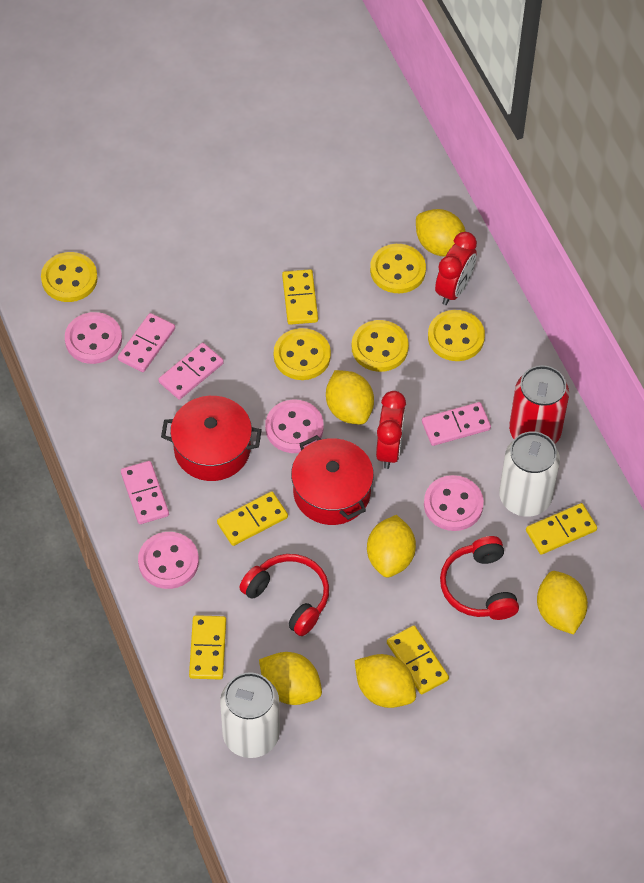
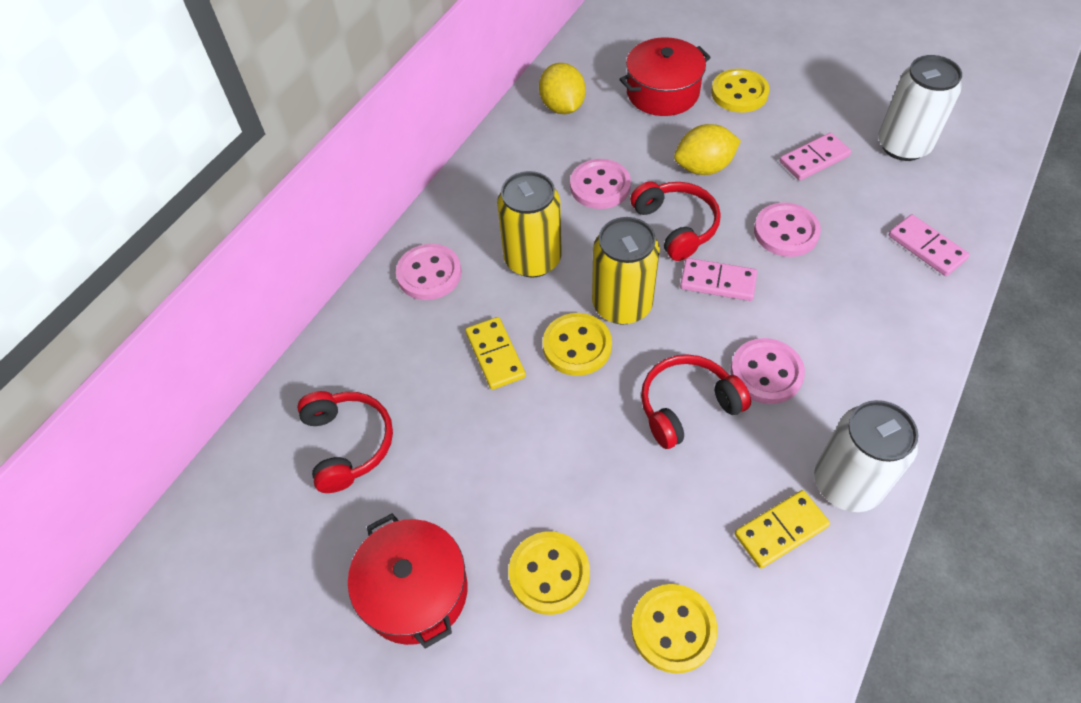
pink domino: 4 -> 3
red can: 1 -> 0
red clock: 2 -> 0
red headphones: 2 -> 3
yellow button: 5 -> 4
yellow can: 0 -> 2
yellow domino: 5 -> 2
yellow lemon: 6 -> 2

